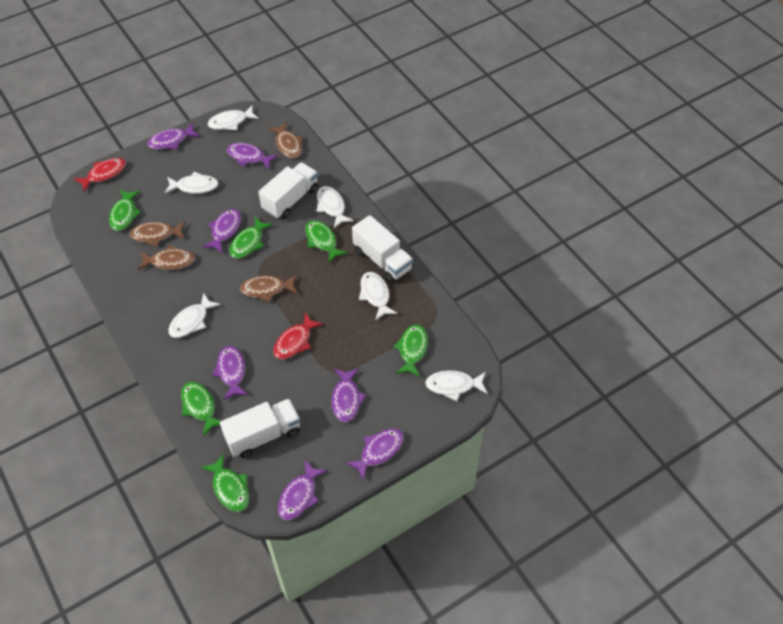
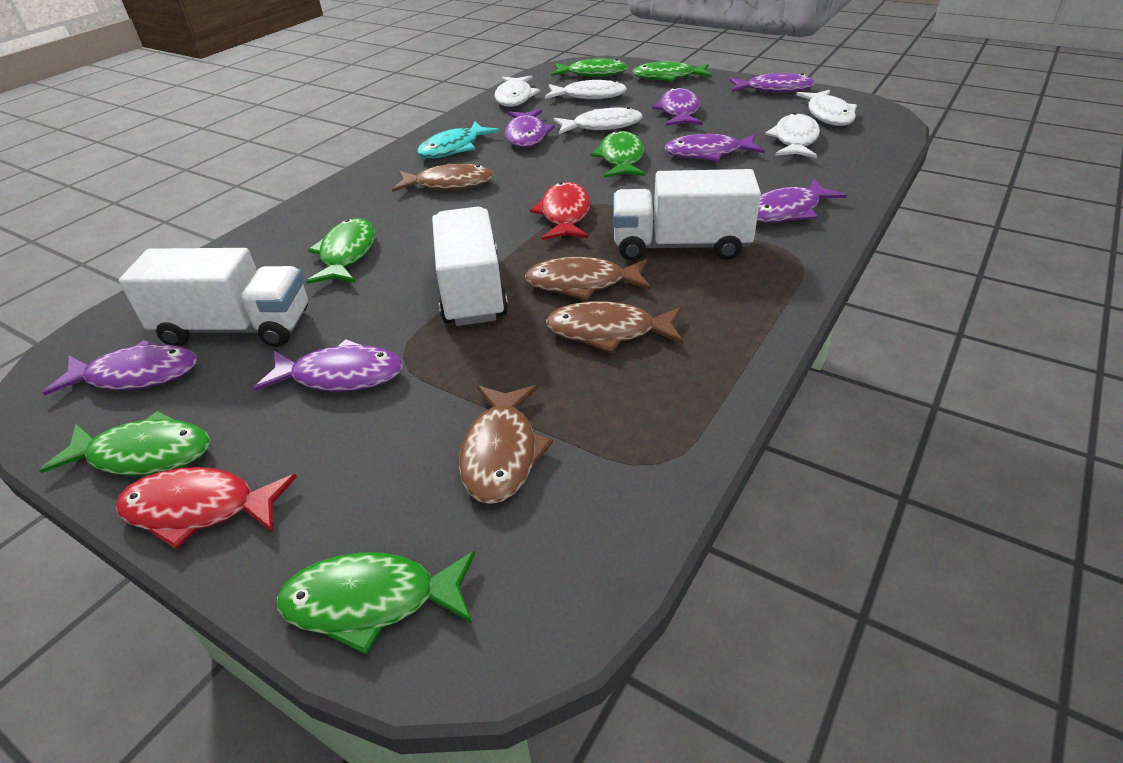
turquoise fish: 0 -> 1
white fish: 6 -> 5

